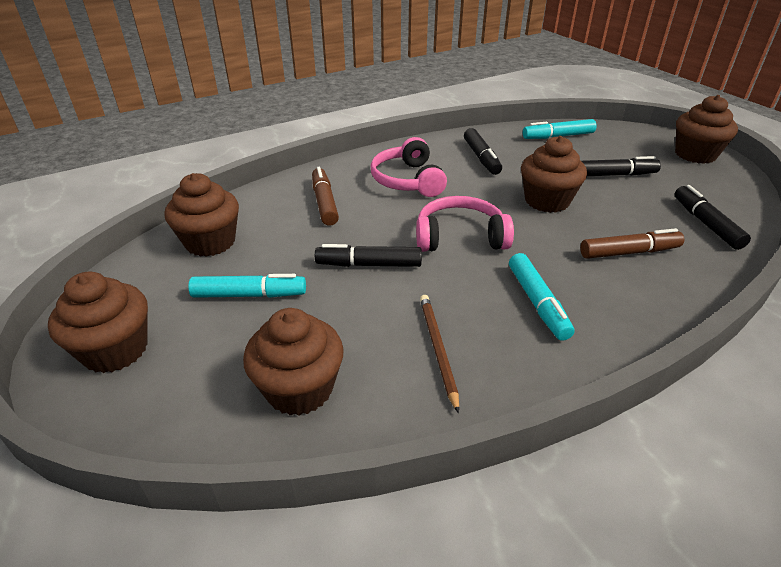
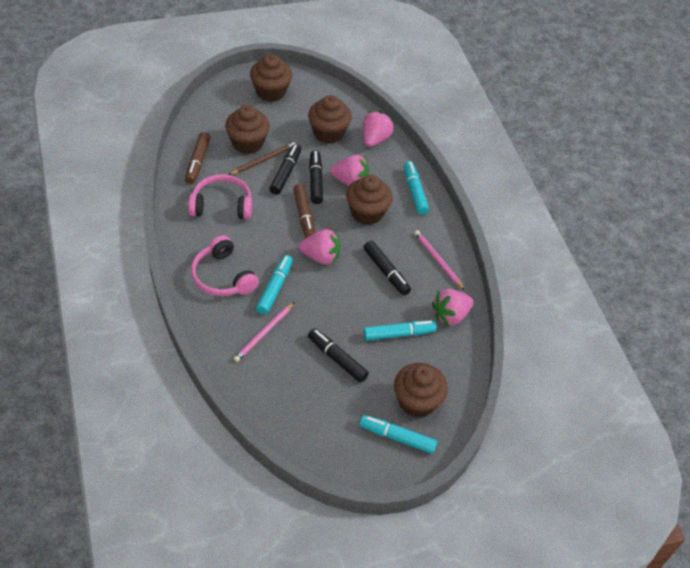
pink pencil: 0 -> 2
pink strawberry: 0 -> 4
turquoise marker: 3 -> 4

